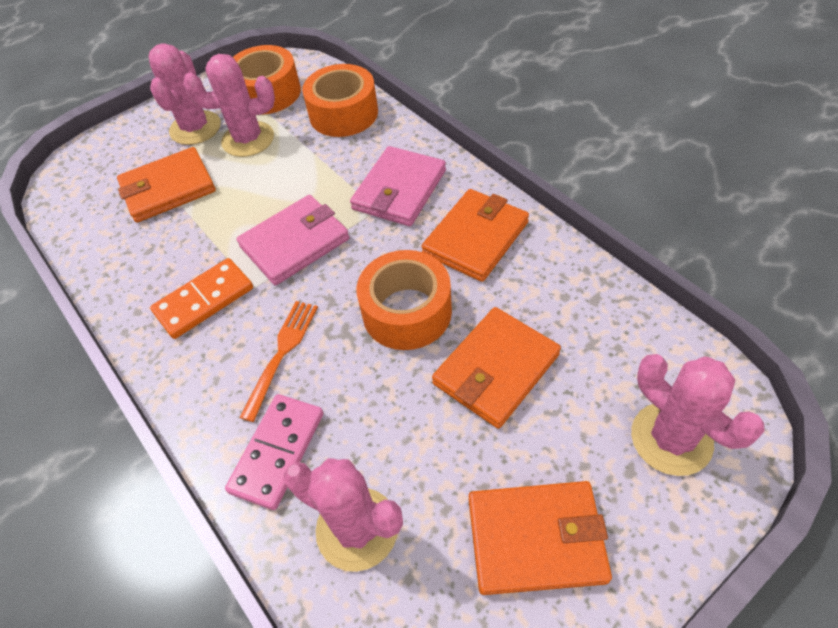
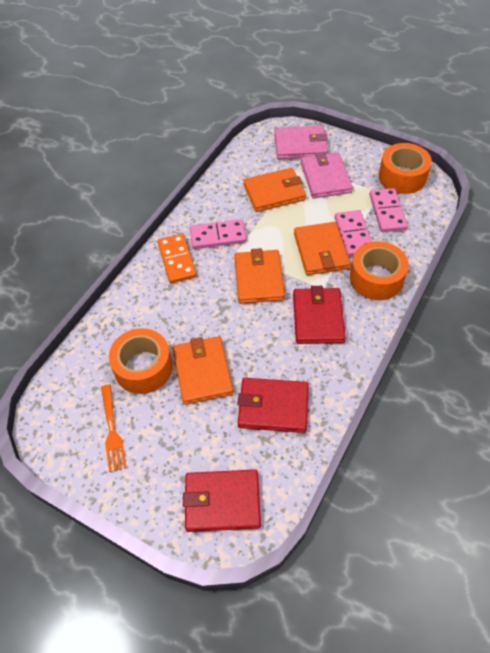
pink cactus: 4 -> 0
pink domino: 1 -> 3
red wallet: 0 -> 3

